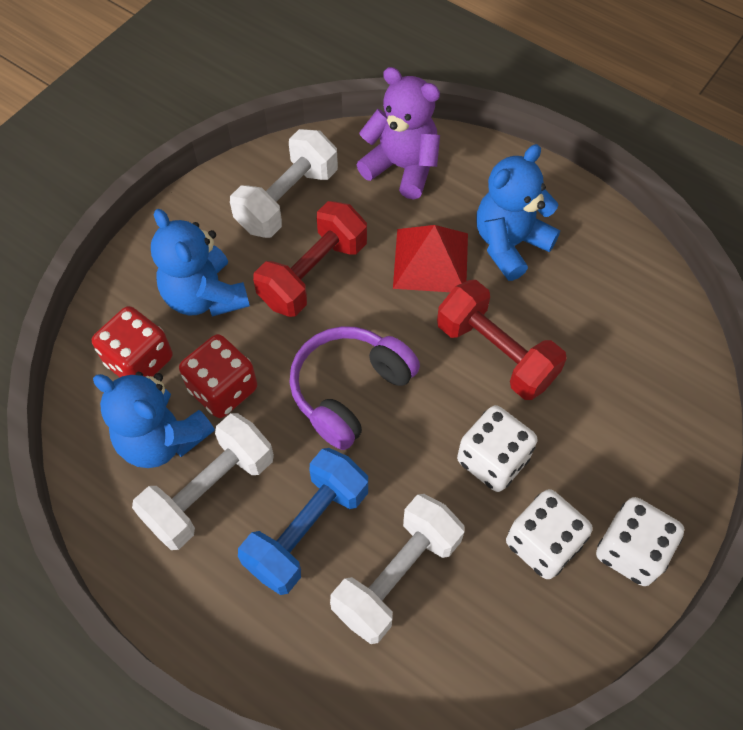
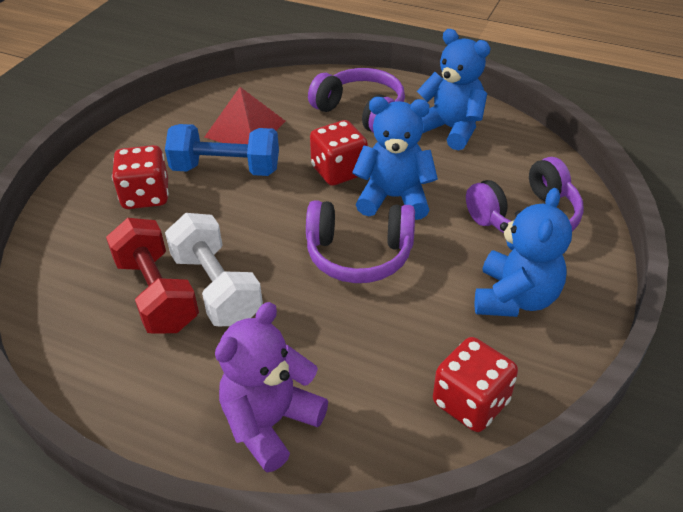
purple headphones: 1 -> 3
red dice: 2 -> 3
red dumbbell: 2 -> 1
white dice: 3 -> 0
white dumbbell: 3 -> 1

